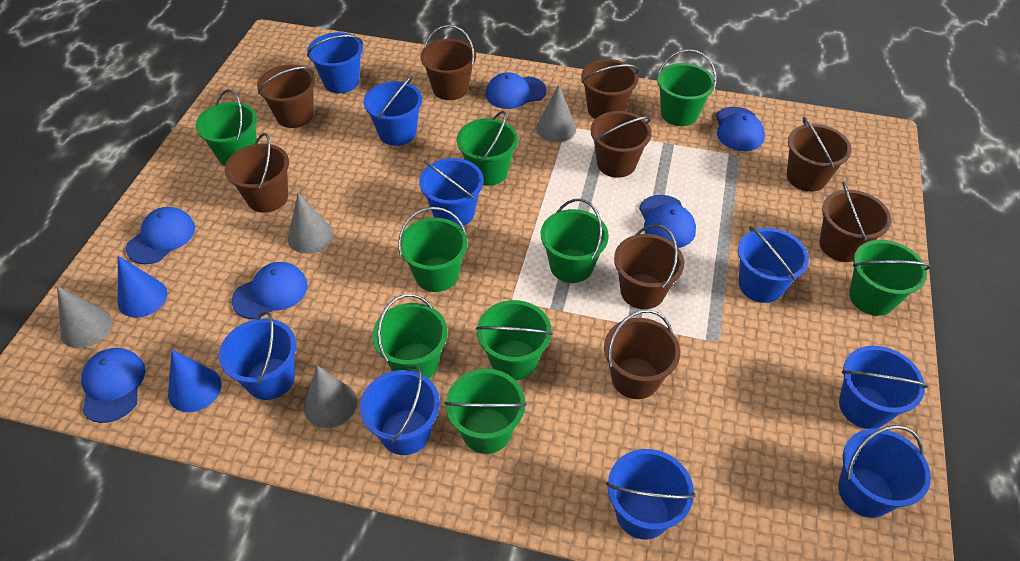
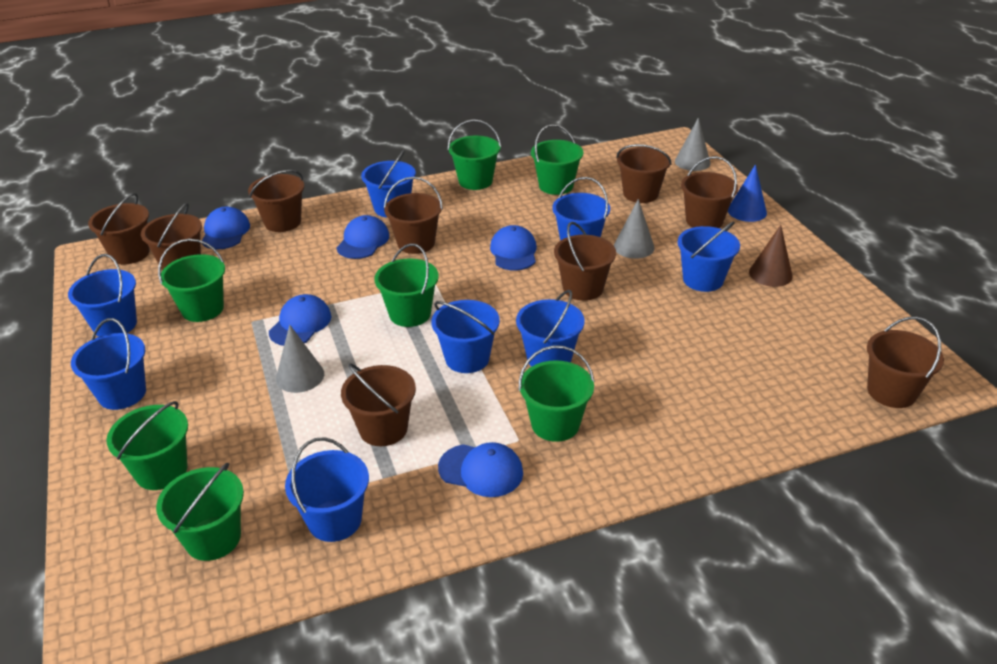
blue bucket: 9 -> 8
blue cap: 6 -> 5
blue cone: 2 -> 1
brown cone: 0 -> 1
green bucket: 9 -> 7
grey cone: 4 -> 3

